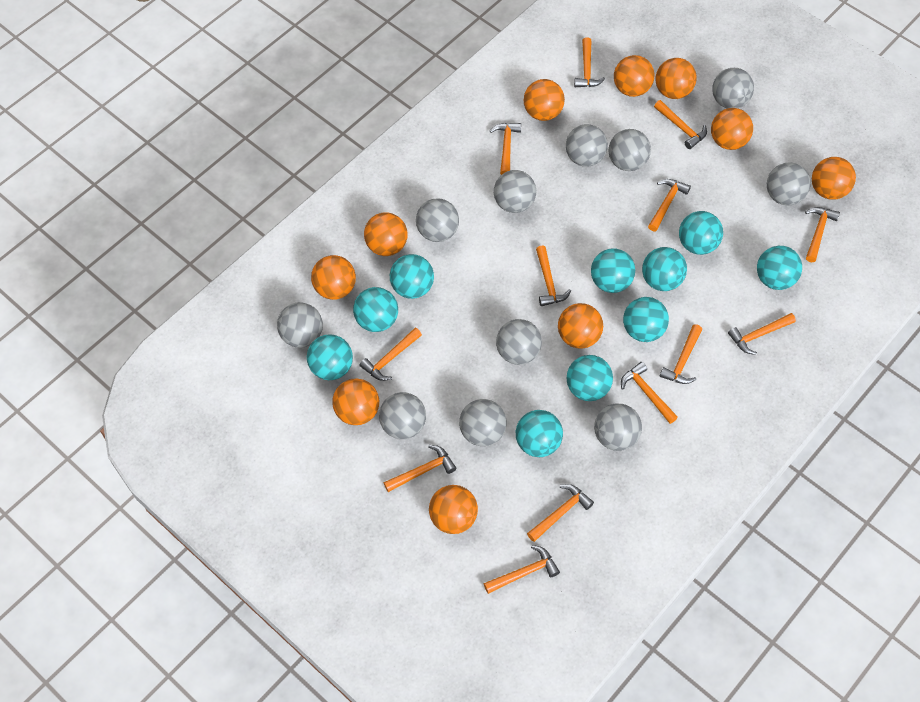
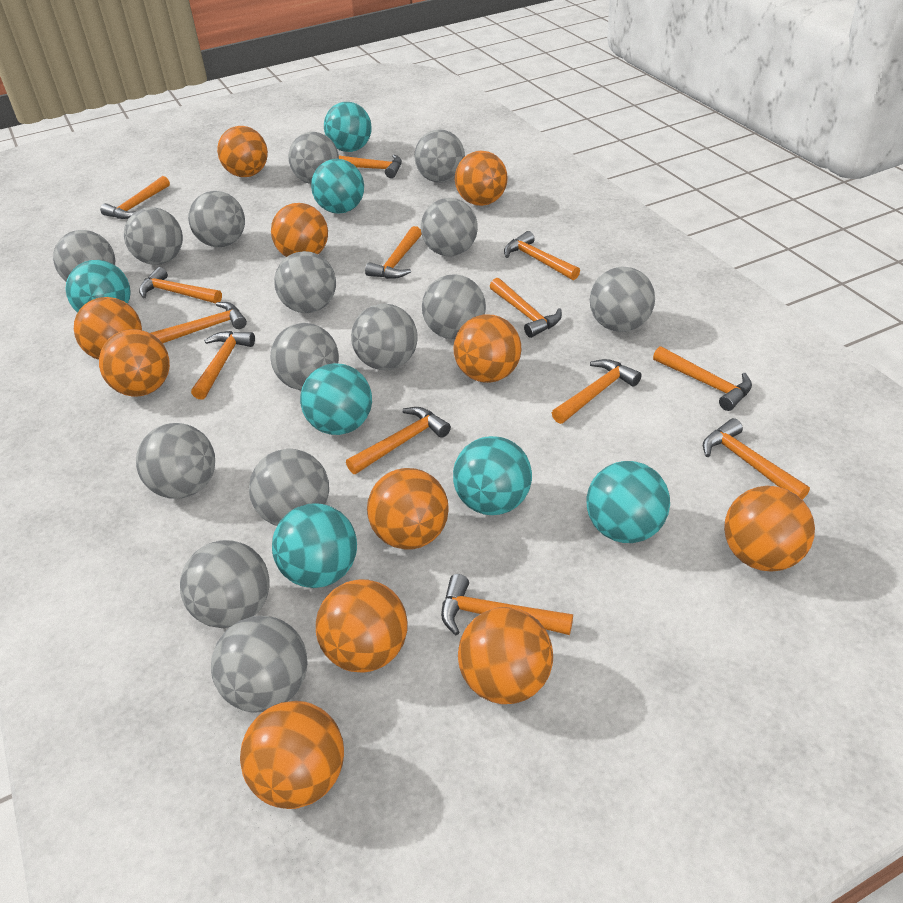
grey ball: 11 -> 15
orange ball: 10 -> 11
turquoise ball: 10 -> 7

